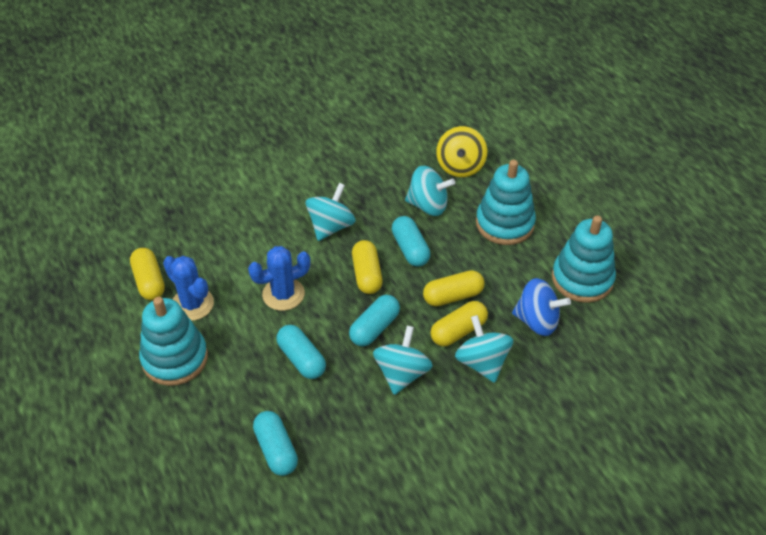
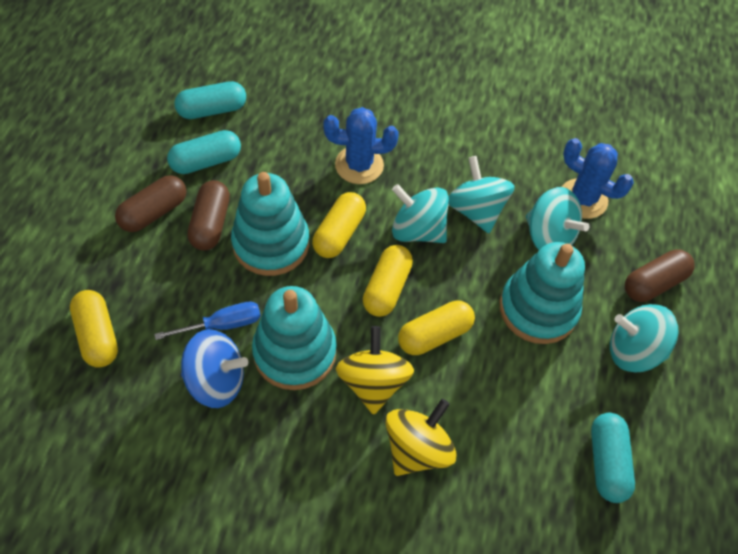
blue screwdriver: 0 -> 1
brown capsule: 0 -> 3
turquoise capsule: 4 -> 3
yellow spinning top: 1 -> 2

